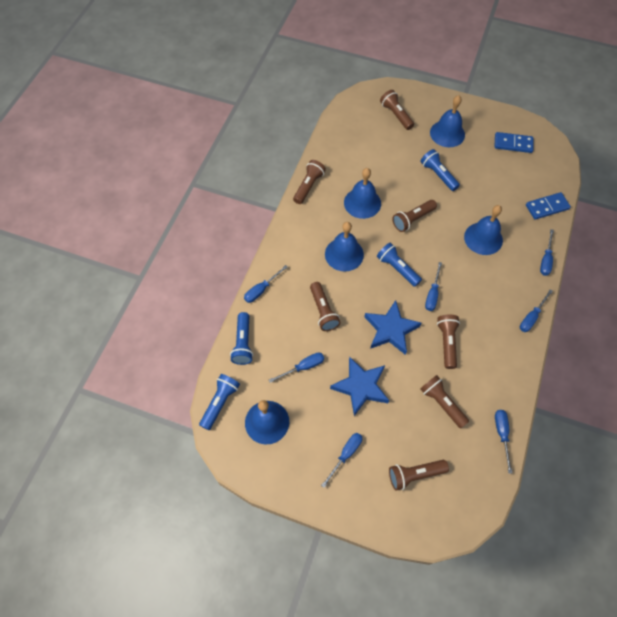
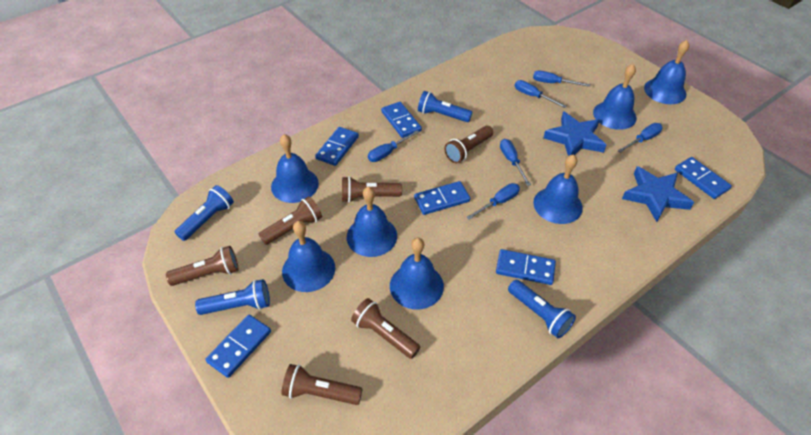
blue bell: 5 -> 7
blue domino: 2 -> 6
blue screwdriver: 7 -> 6
brown flashlight: 7 -> 6

